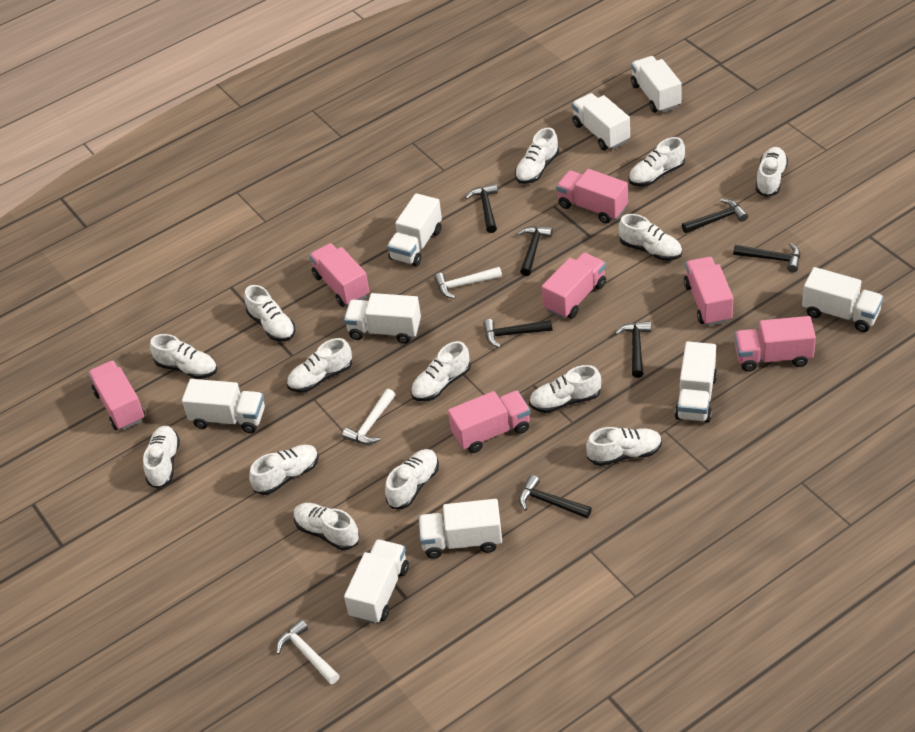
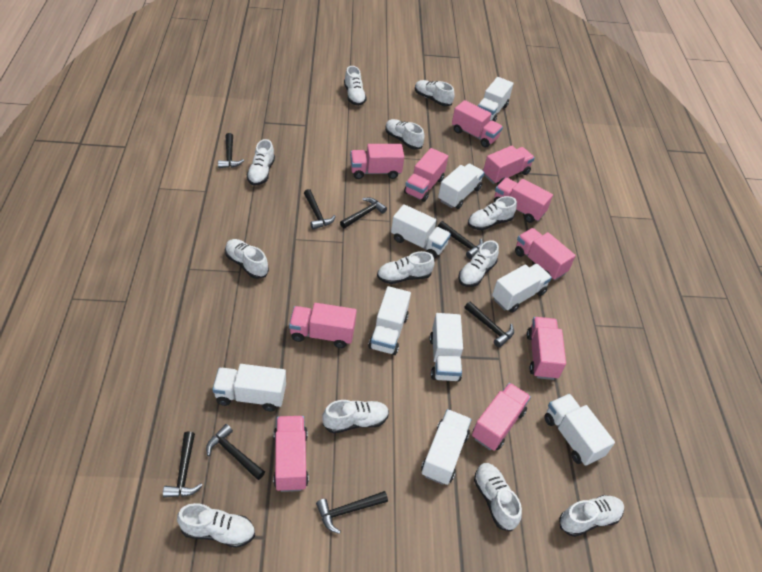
black hammer: 7 -> 8
pink truck: 7 -> 10
white hammer: 3 -> 0
white shoe: 14 -> 12

